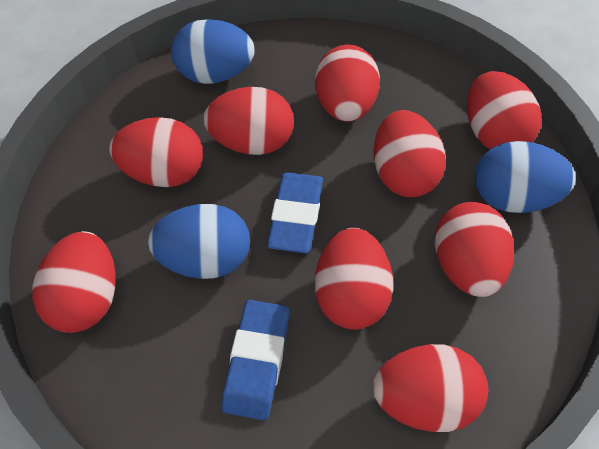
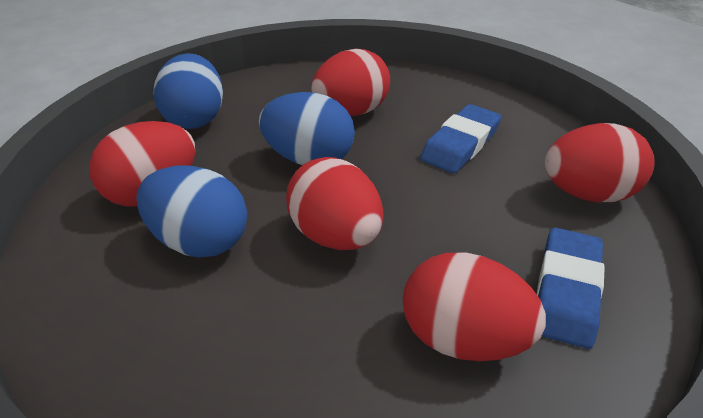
red egg: 9 -> 5

